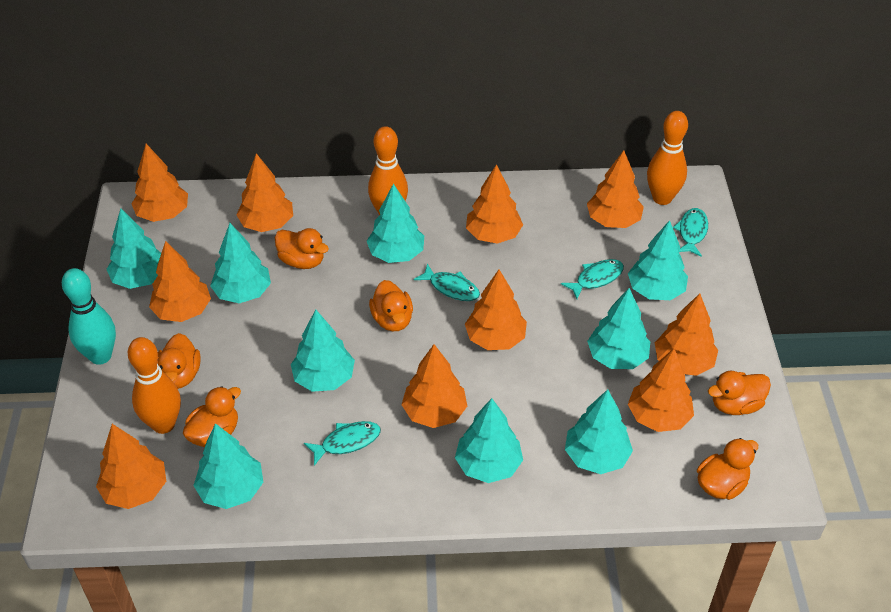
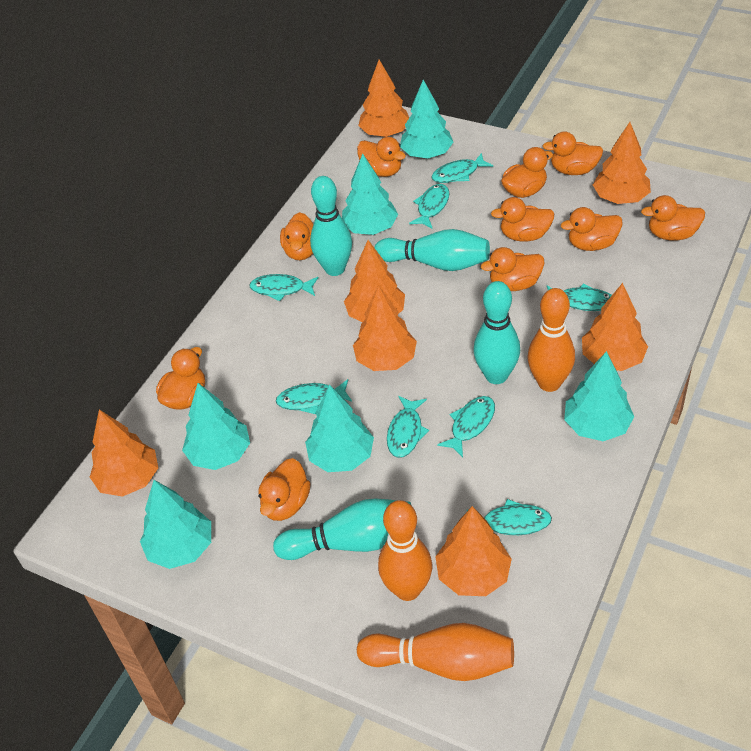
orange duck: 6 -> 10
orange tree: 10 -> 7
turquoise bowling pin: 1 -> 4
turquoise fish: 4 -> 8
turquoise tree: 9 -> 6

